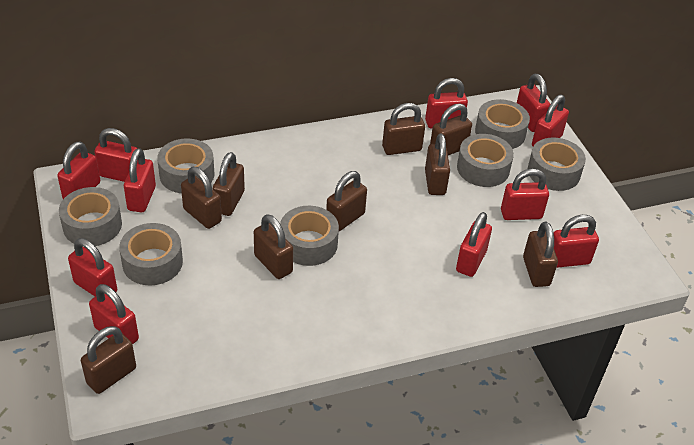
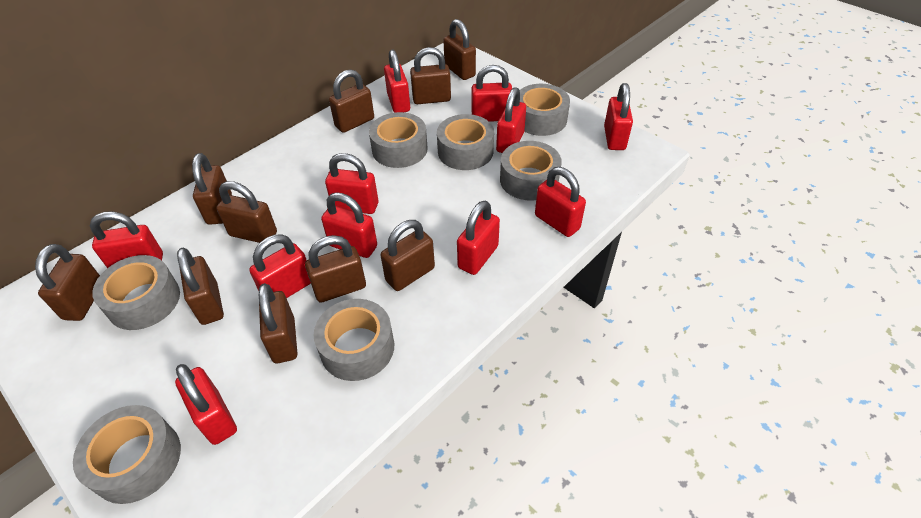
brown padlock: 9 -> 10

